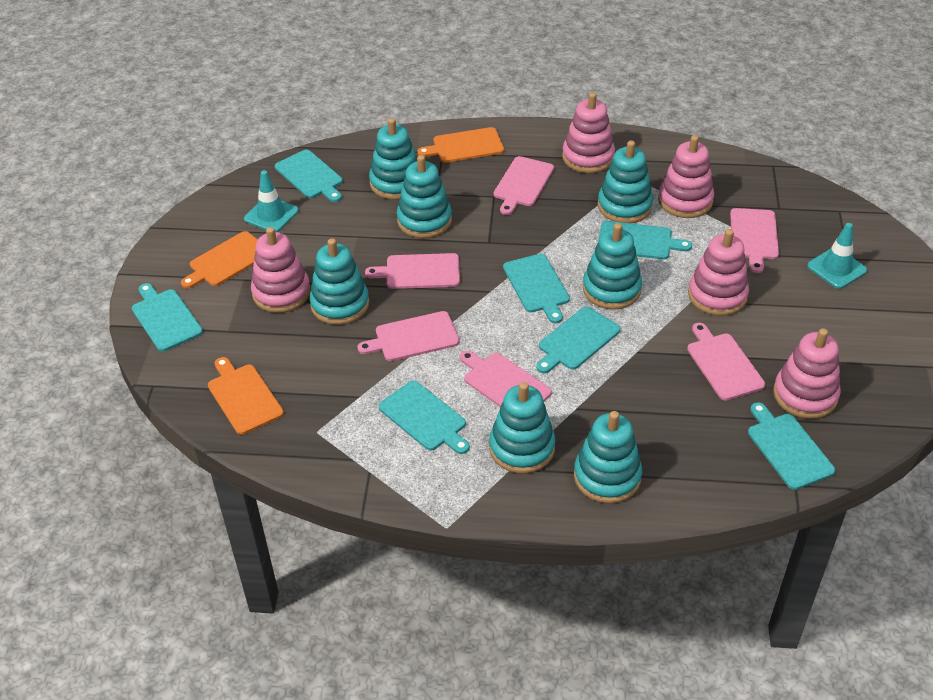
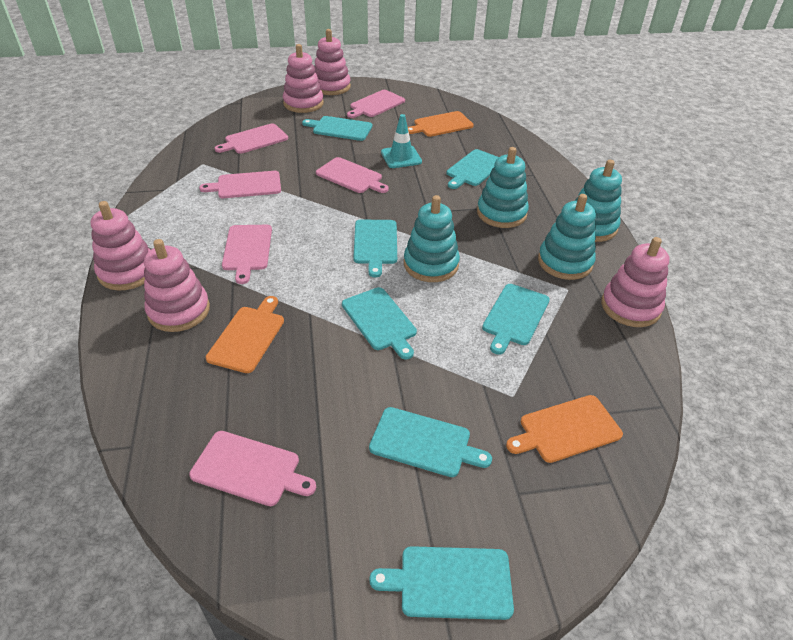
turquoise stacking toy: 7 -> 4
turquoise traffic cone: 2 -> 1

